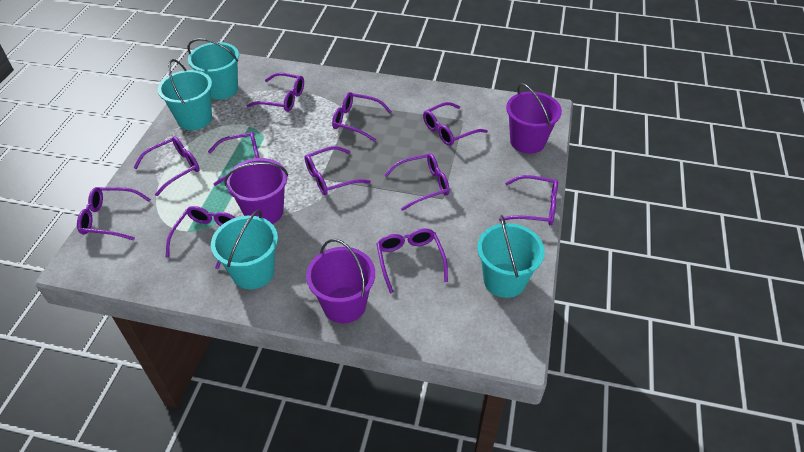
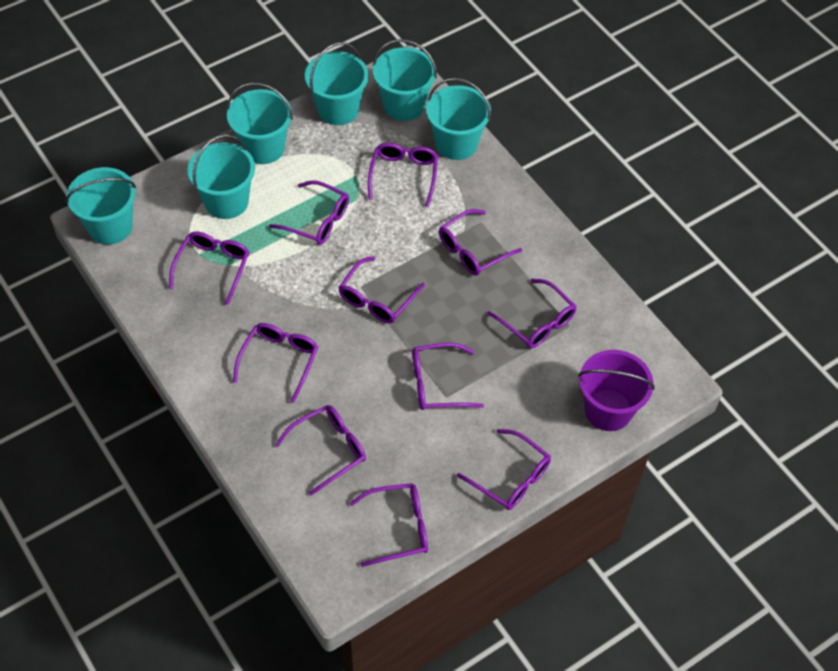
purple bucket: 3 -> 1
turquoise bucket: 4 -> 6

